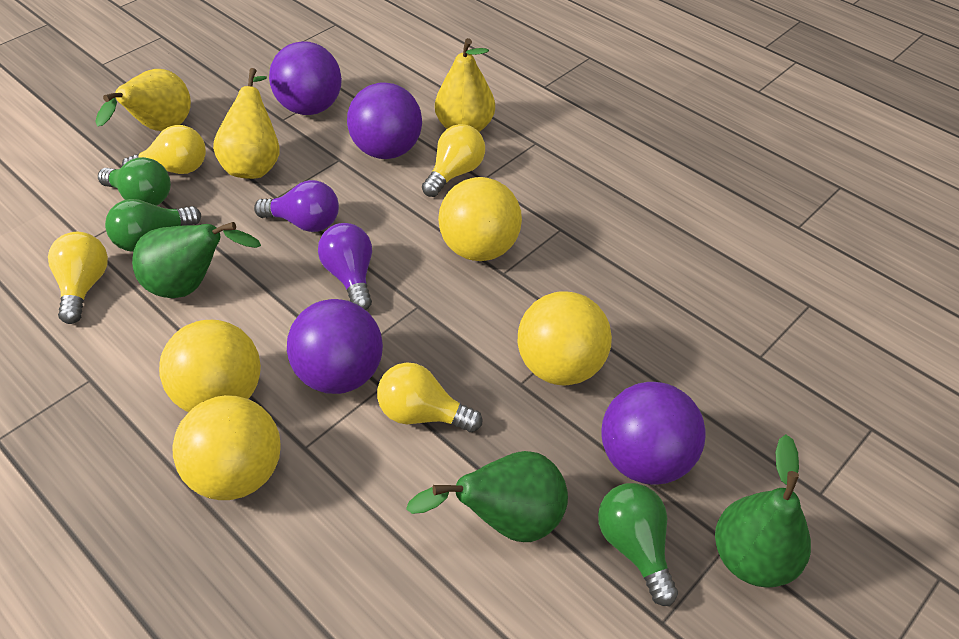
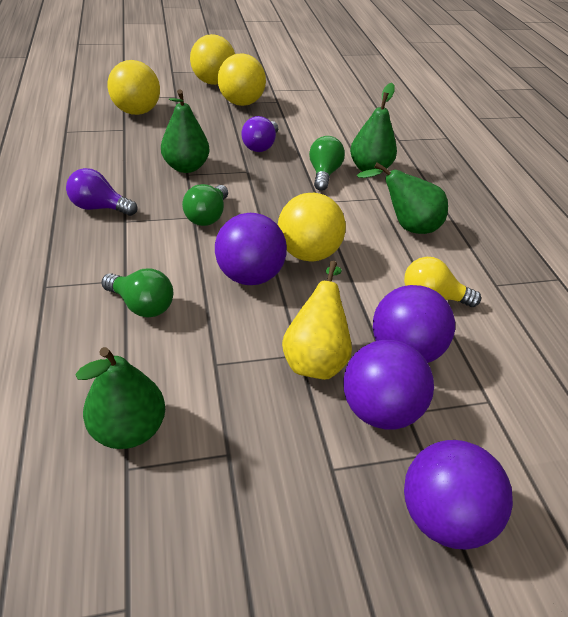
green pear: 3 -> 4
yellow light bulb: 4 -> 1
yellow pear: 3 -> 1

